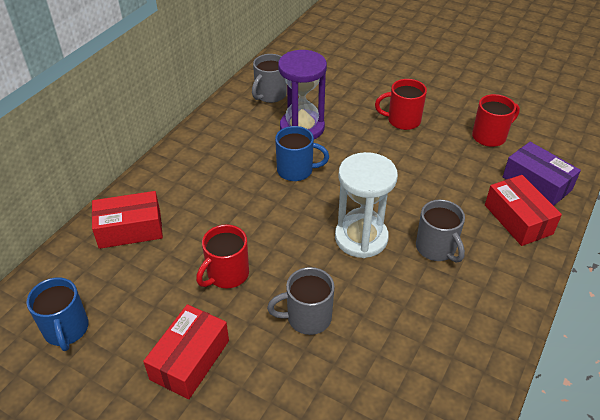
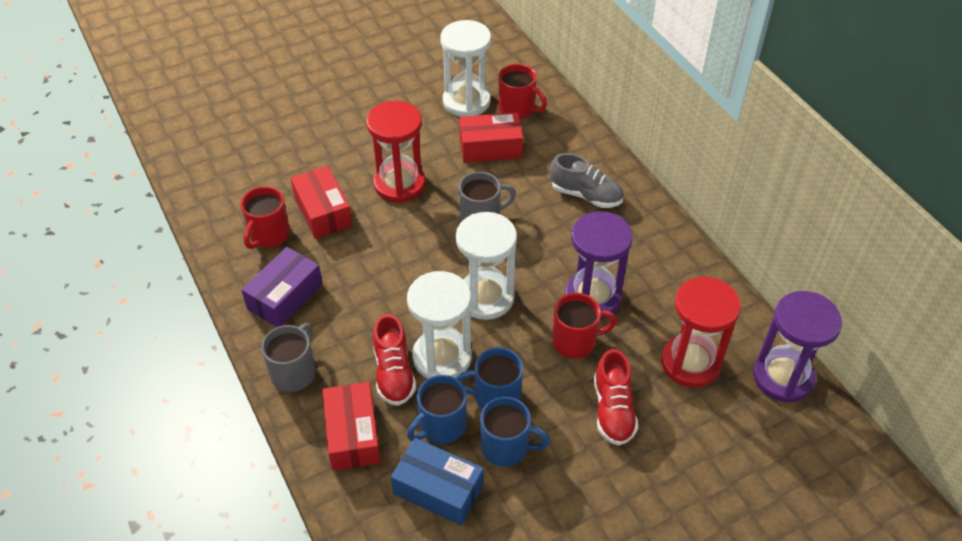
blue box: 0 -> 1
blue mug: 2 -> 3
grey mug: 3 -> 2
grey shoe: 0 -> 1
purple hourglass: 1 -> 2
red hourglass: 0 -> 2
red shoe: 0 -> 2
white hourglass: 1 -> 3

